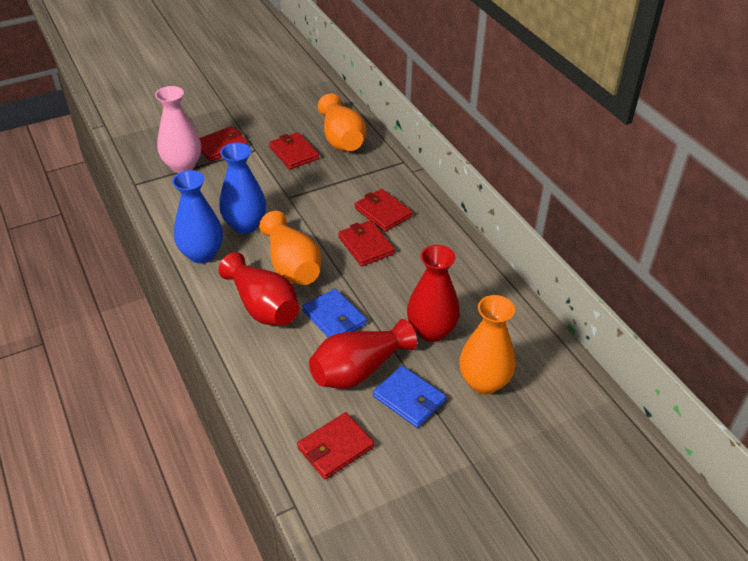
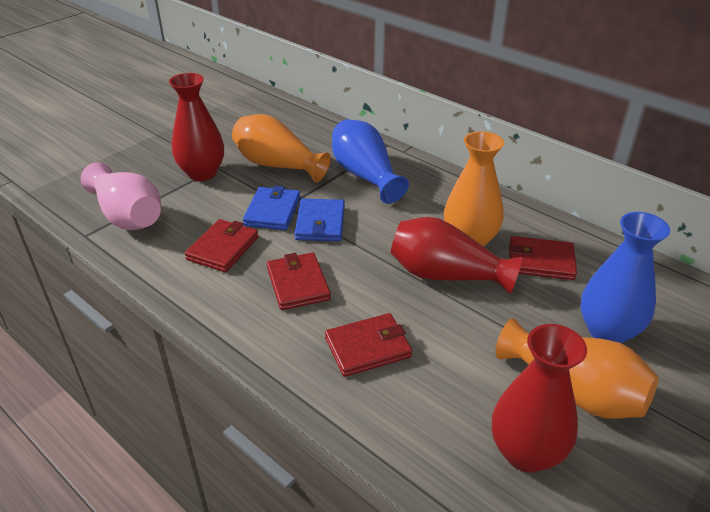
red wallet: 5 -> 4

